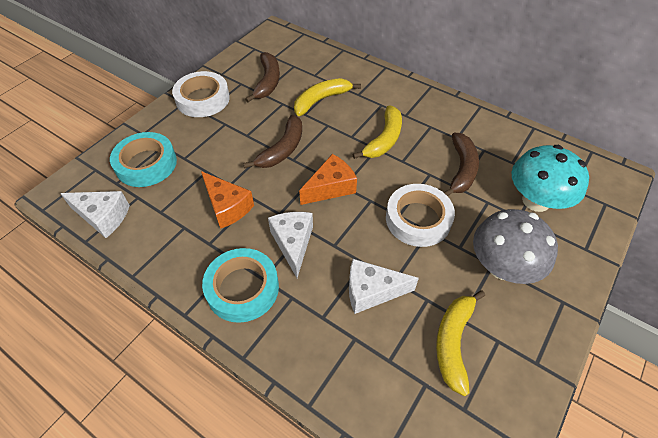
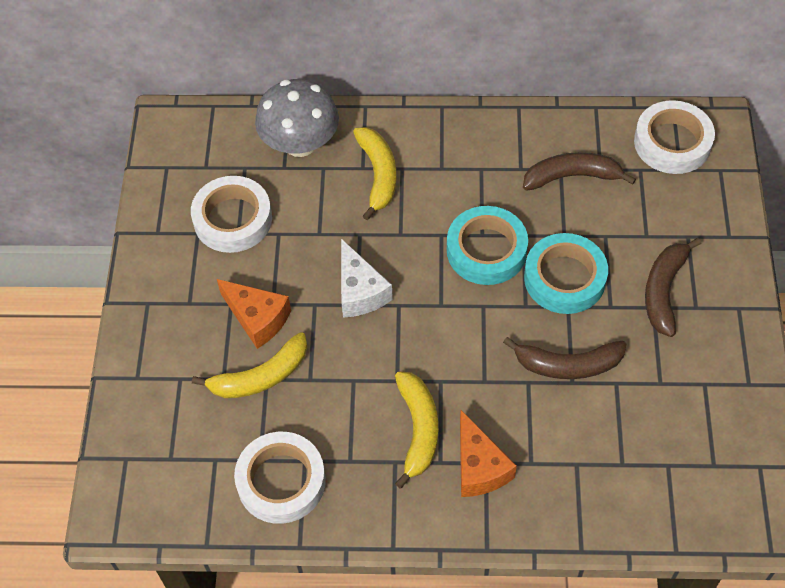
turquoise mushroom: 1 -> 0
white cheese: 3 -> 1
white tape: 2 -> 3

